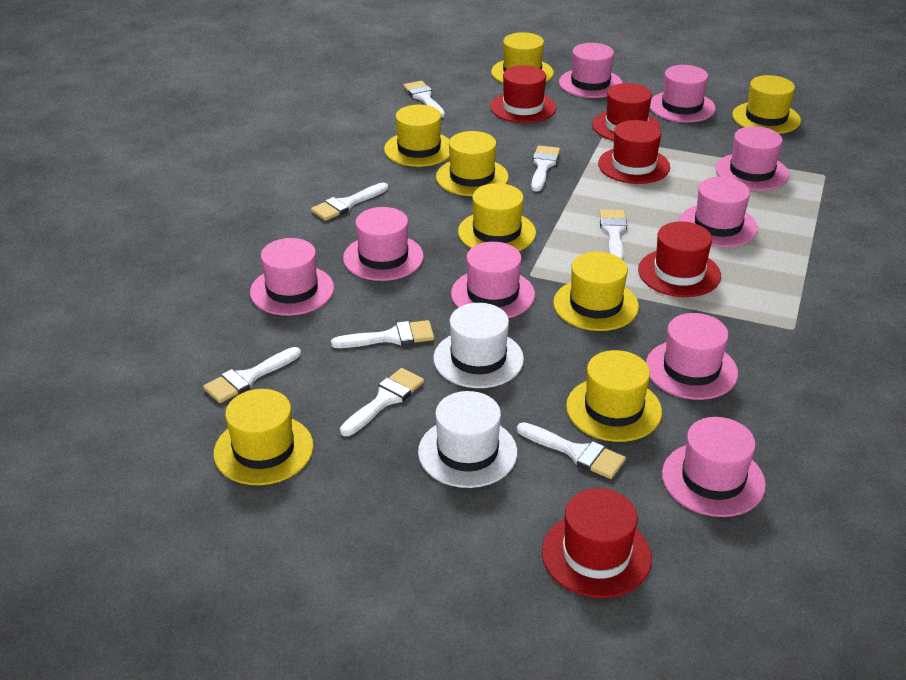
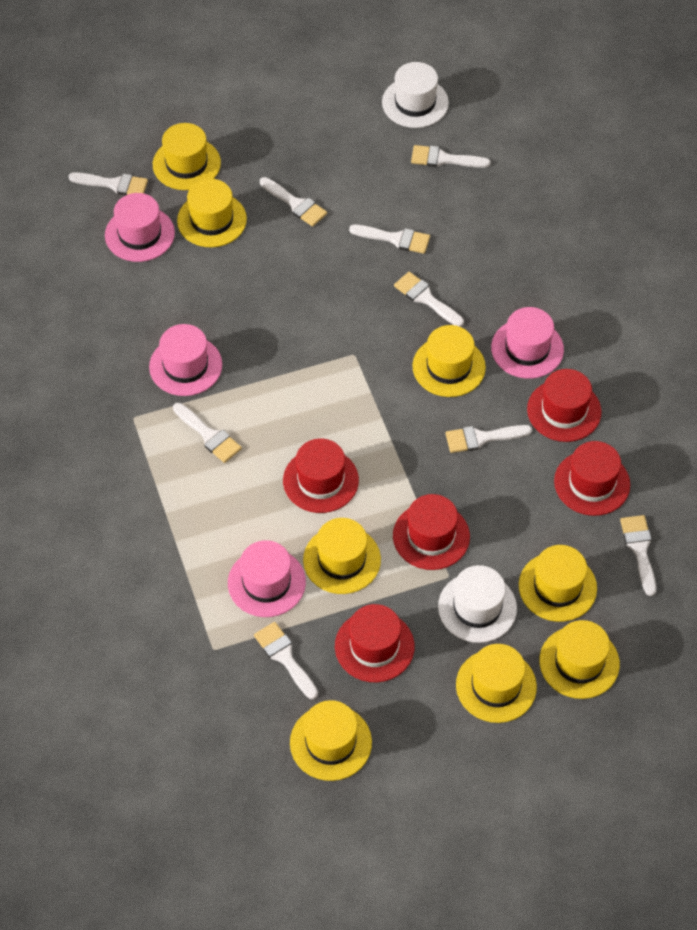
pink hat: 9 -> 4
white brush: 8 -> 9

